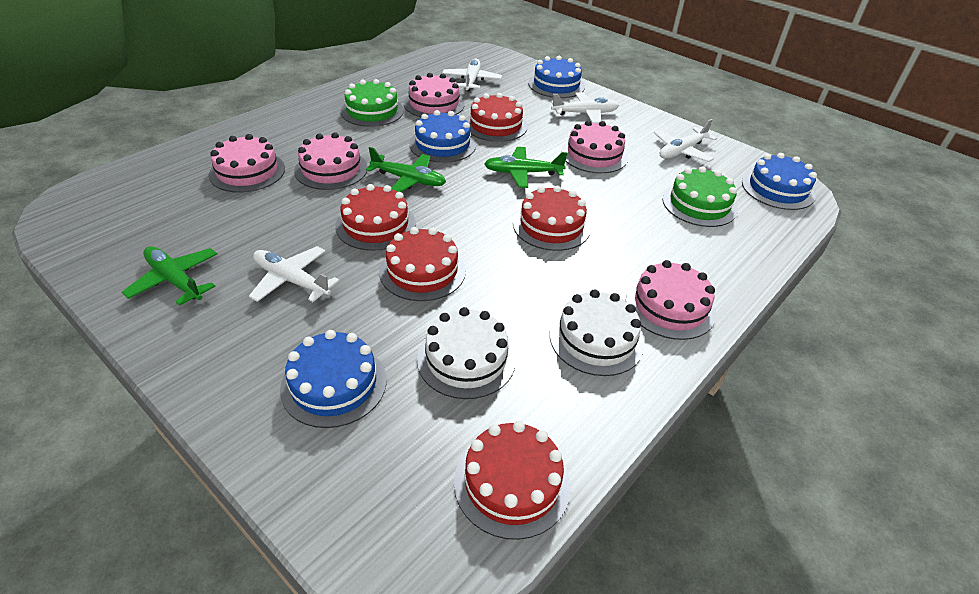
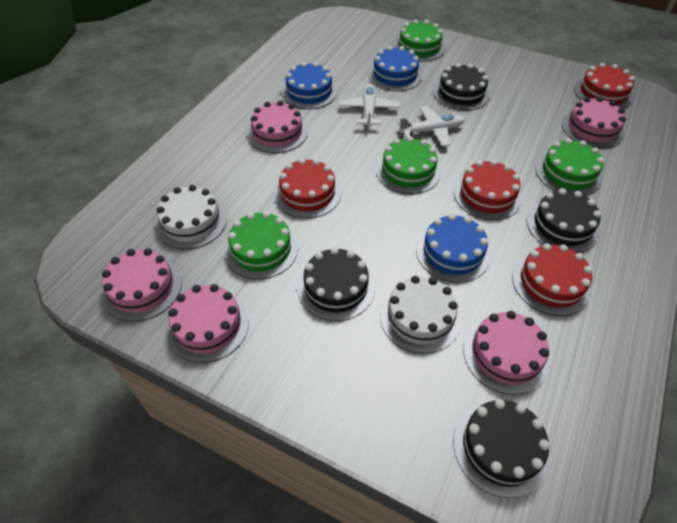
black cake: 0 -> 4
blue cake: 4 -> 3
green cake: 2 -> 4
green plane: 3 -> 0
red cake: 5 -> 4
white plane: 4 -> 2

